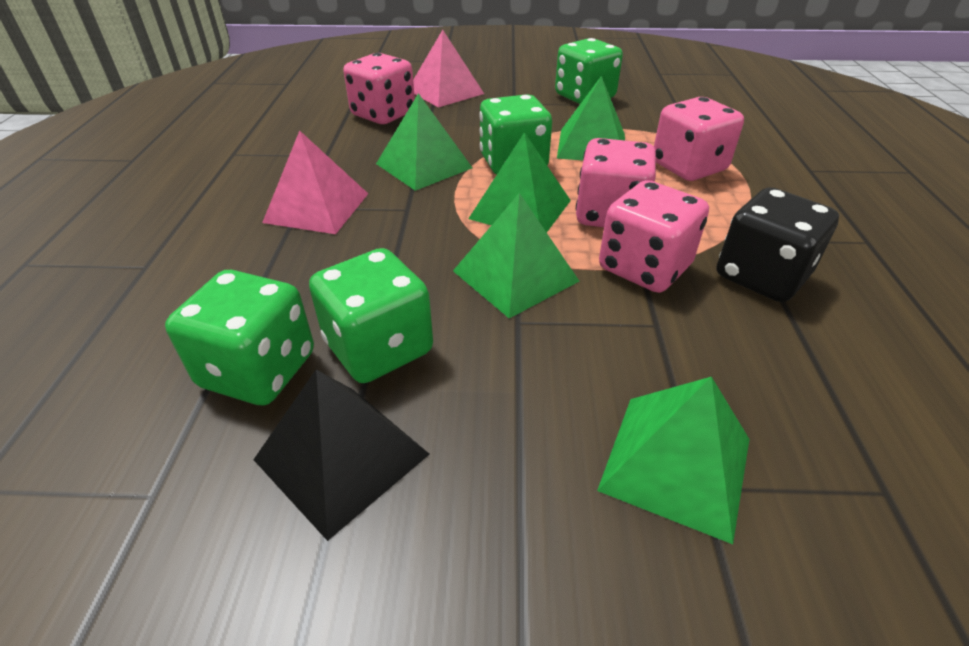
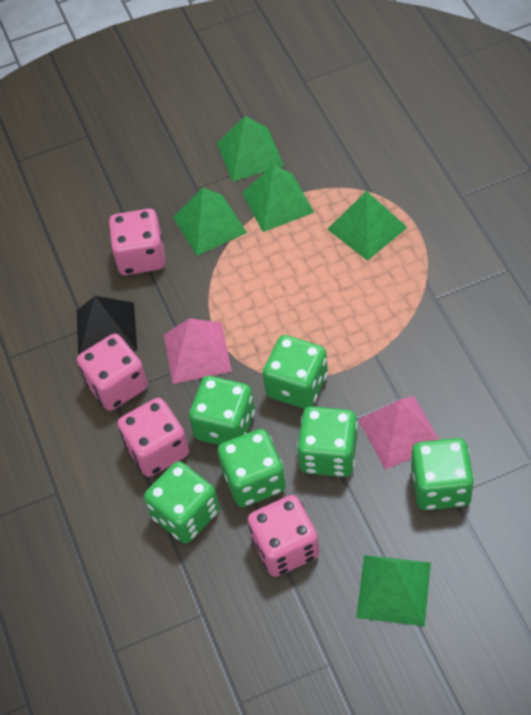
black dice: 1 -> 0
green dice: 4 -> 6

